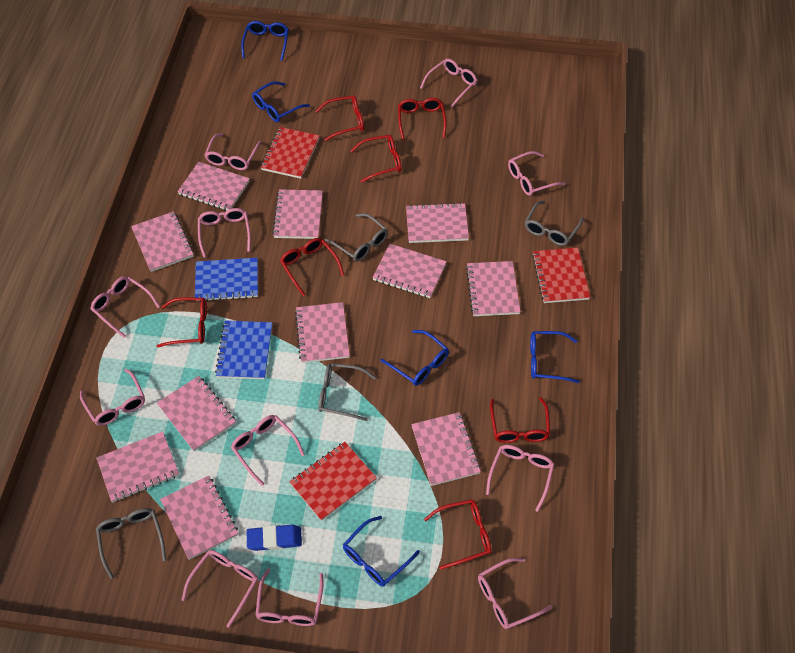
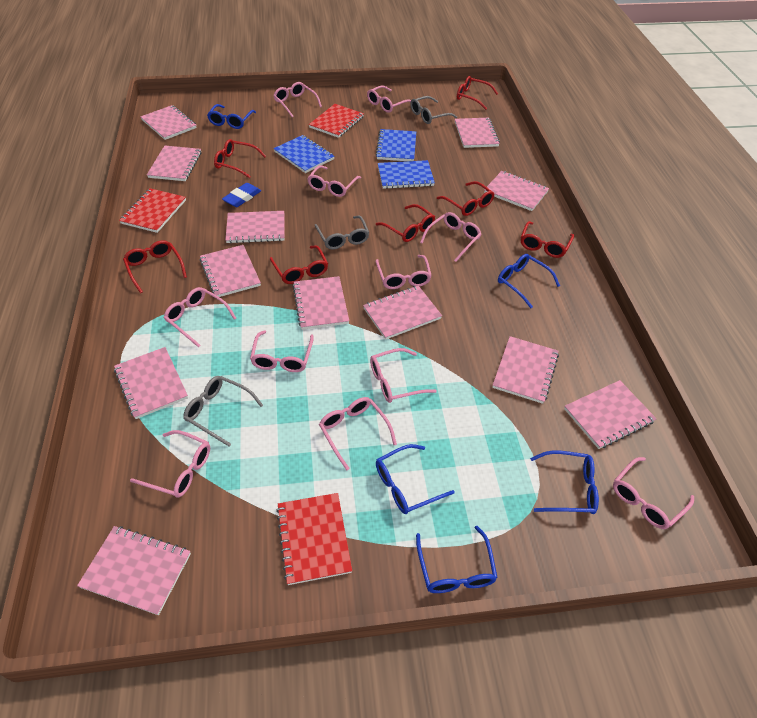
blue notebook: 2 -> 3
grey glasses: 4 -> 3
pink notebook: 11 -> 12

